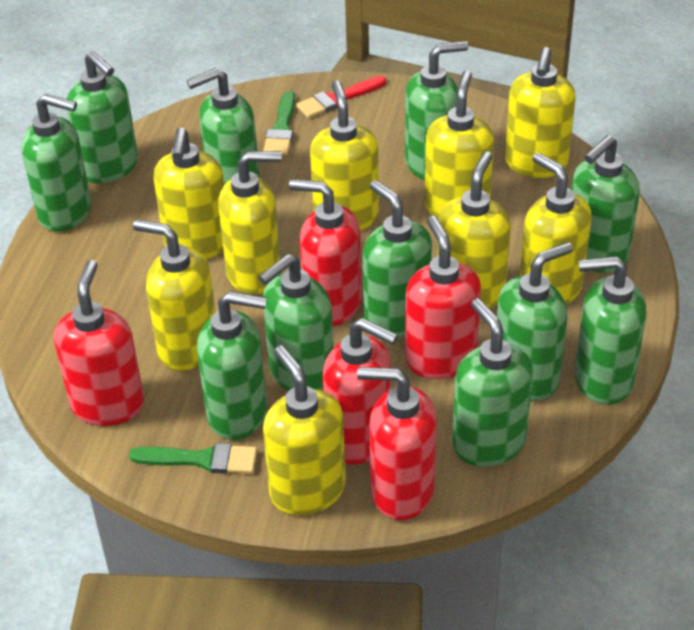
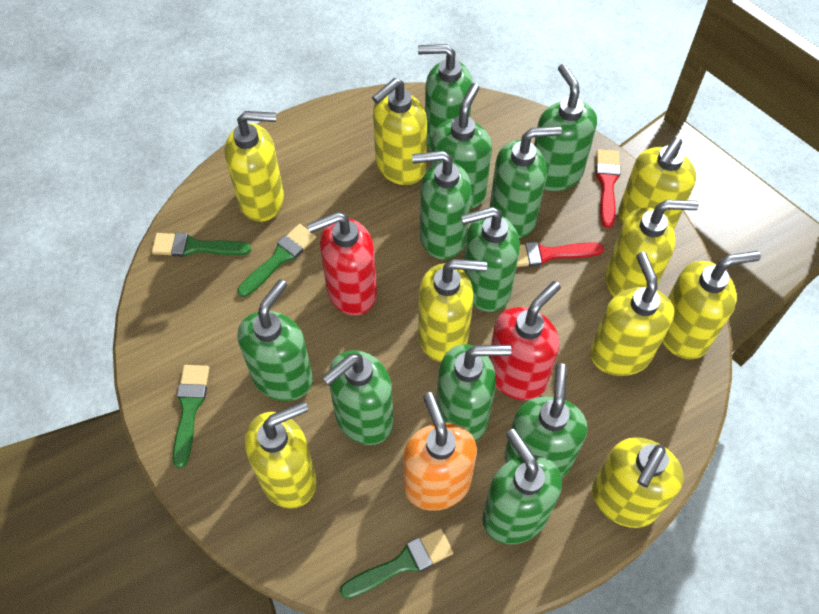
green brush: 2 -> 4
orange soap dispenser: 0 -> 1
red brush: 1 -> 2
red soap dispenser: 5 -> 2

